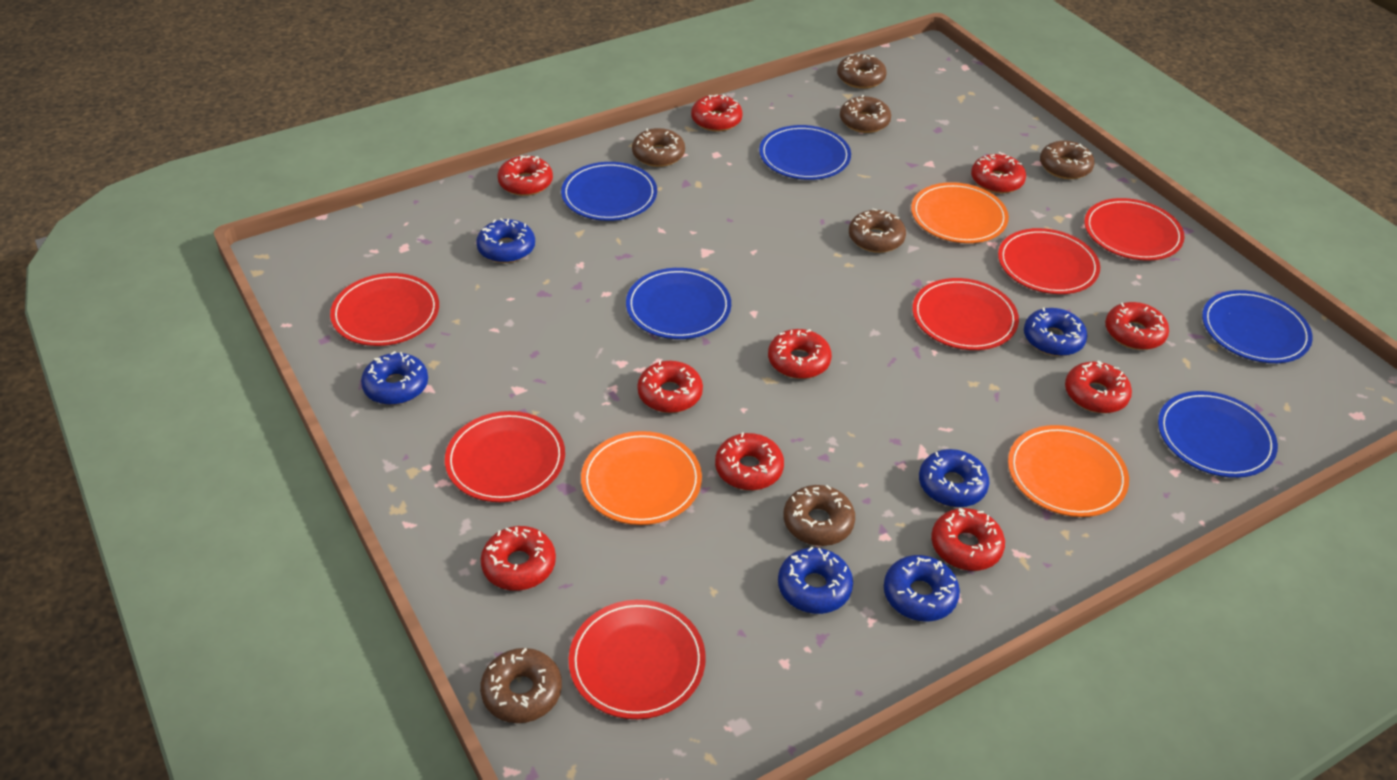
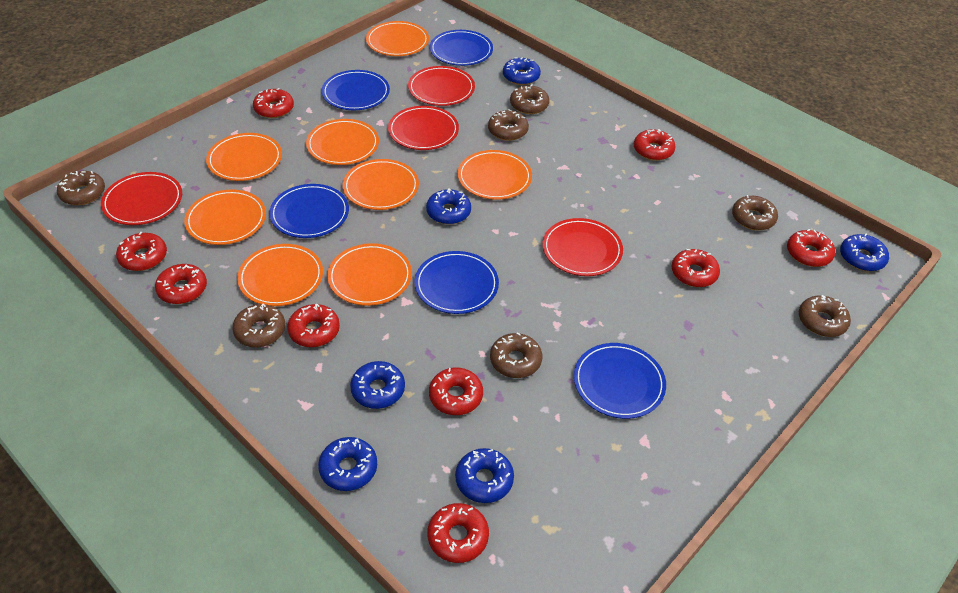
orange plate: 3 -> 8
red donut: 10 -> 9
red plate: 6 -> 4

